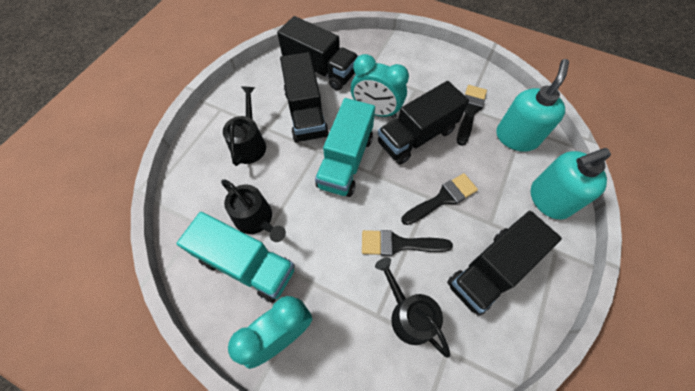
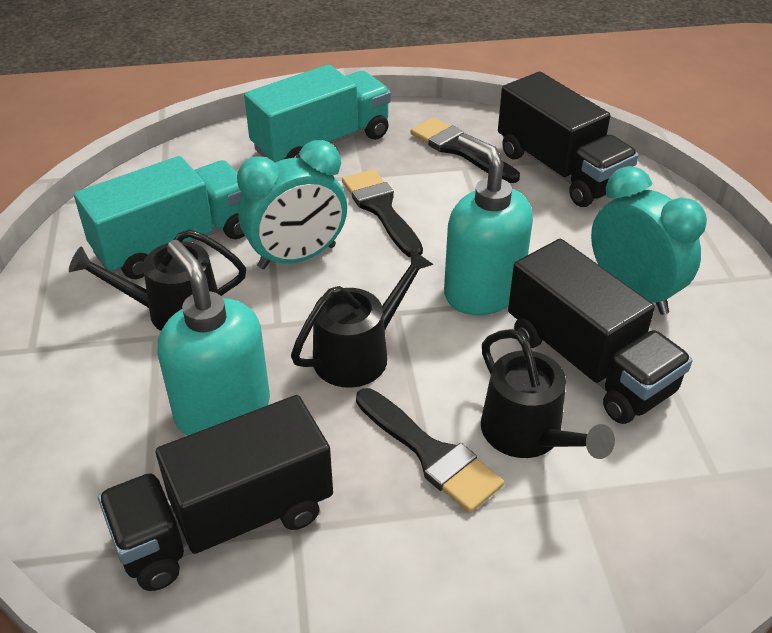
black truck: 4 -> 3

